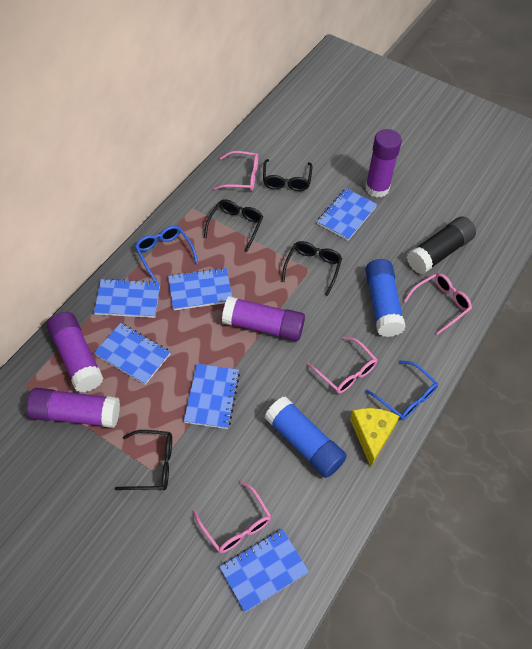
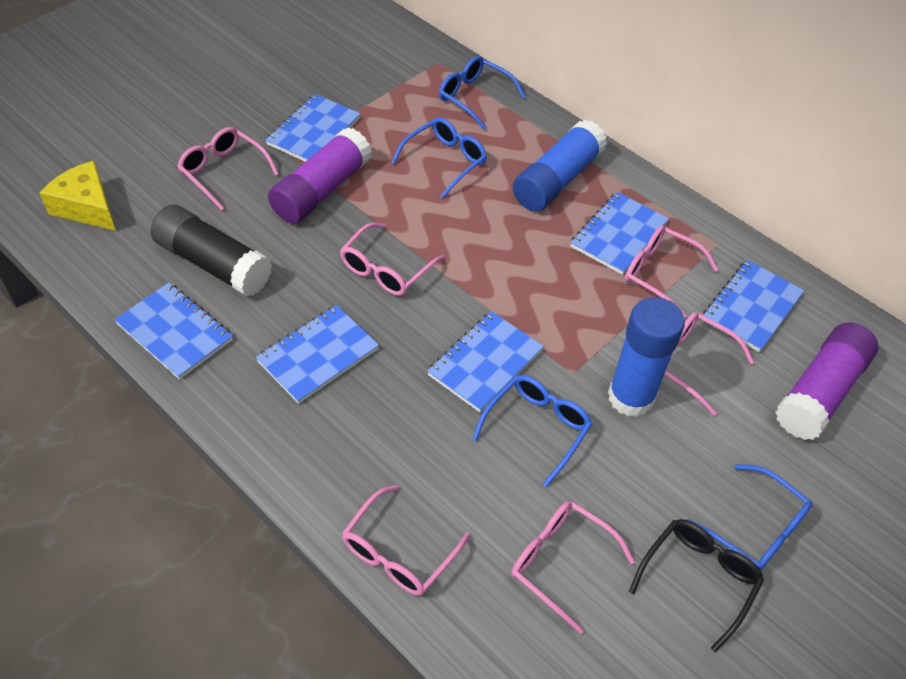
black glasses: 4 -> 1
blue glasses: 2 -> 4
pink glasses: 4 -> 6
purple glue stick: 4 -> 2

